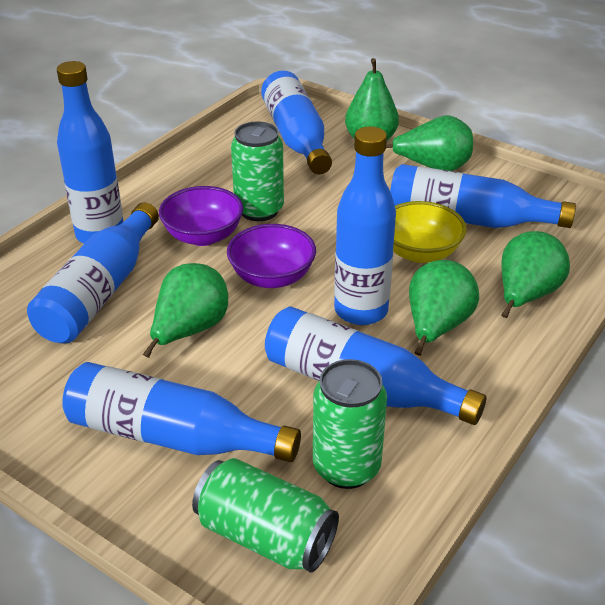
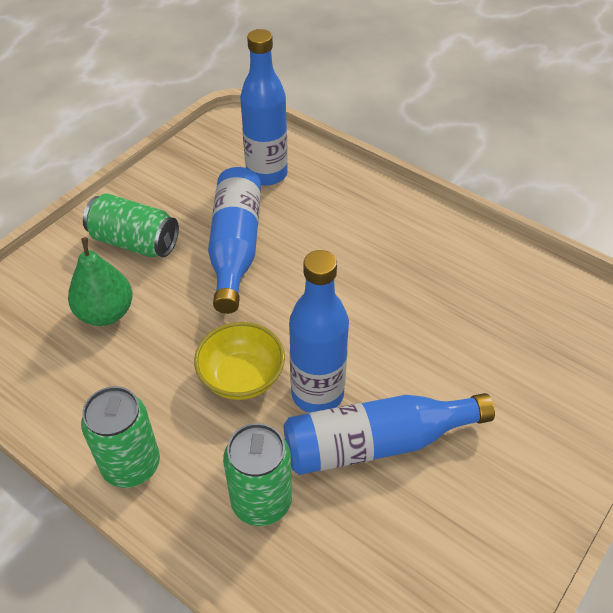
blue bottle: 7 -> 4
green pear: 5 -> 1
purple bowl: 2 -> 0

